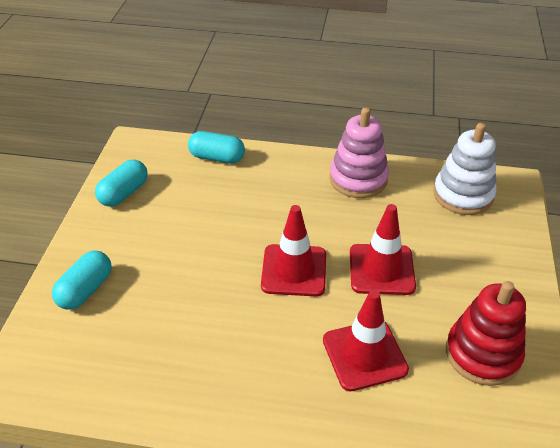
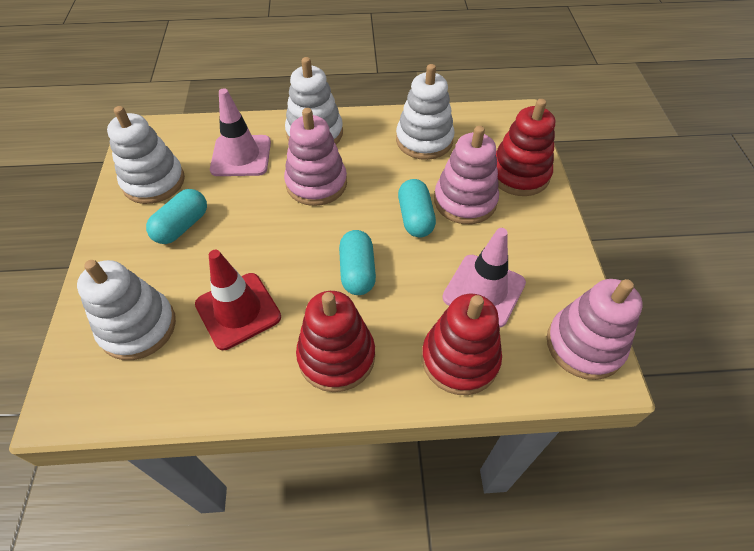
pink stacking toy: 1 -> 3
pink traffic cone: 0 -> 2
red stacking toy: 1 -> 3
red traffic cone: 3 -> 1
white stacking toy: 1 -> 4

